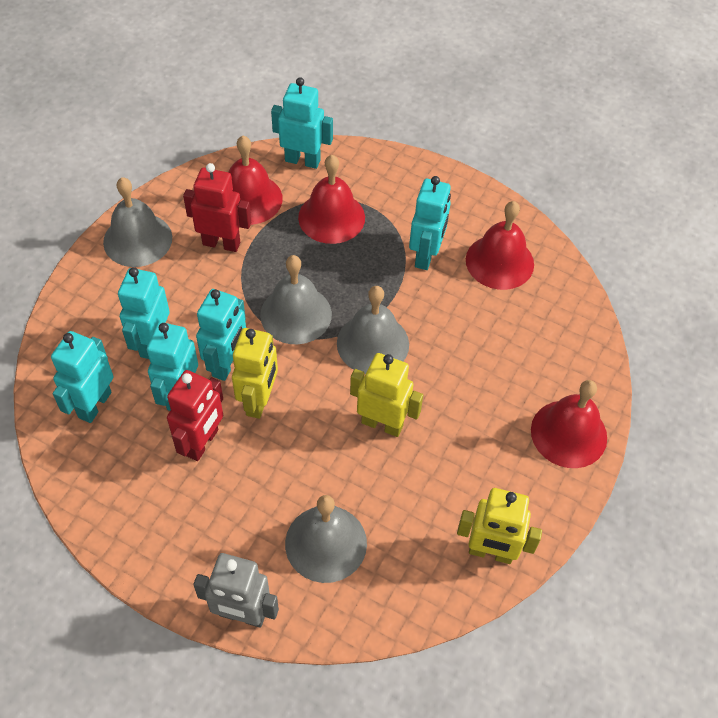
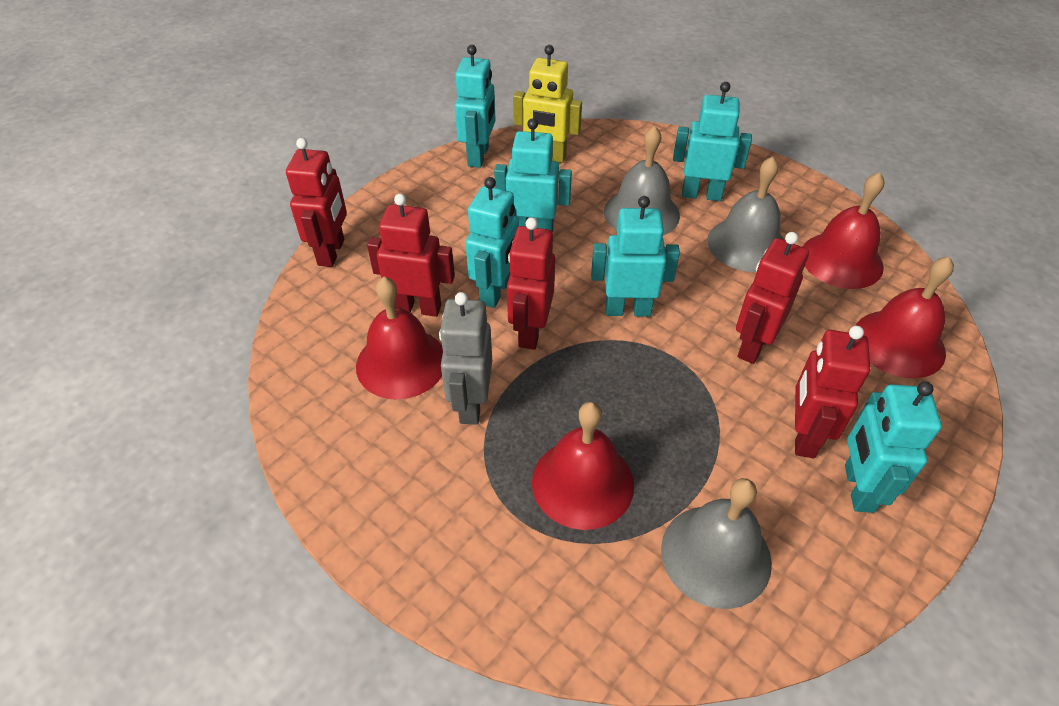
grey bell: 4 -> 3
red robot: 2 -> 5
yellow robot: 3 -> 1

